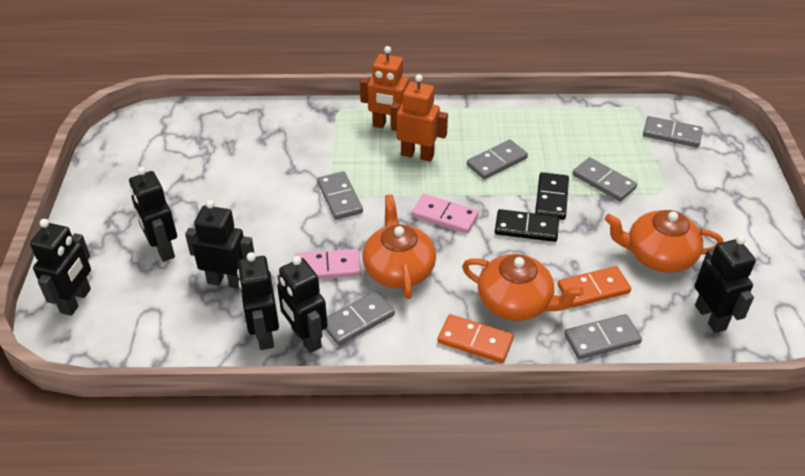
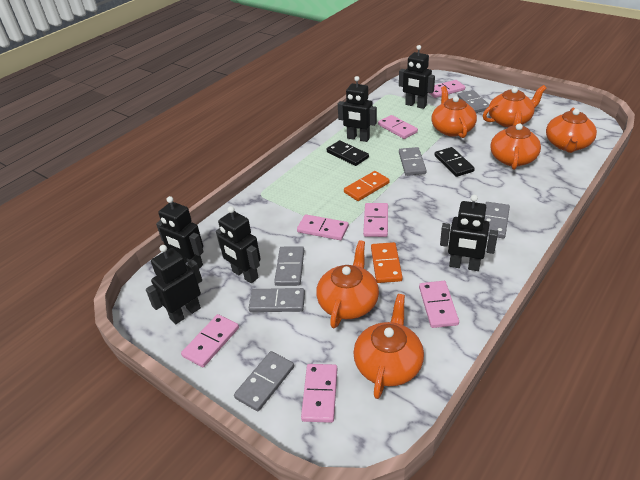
orange robot: 2 -> 0
orange teapot: 3 -> 6
pink domino: 2 -> 7

